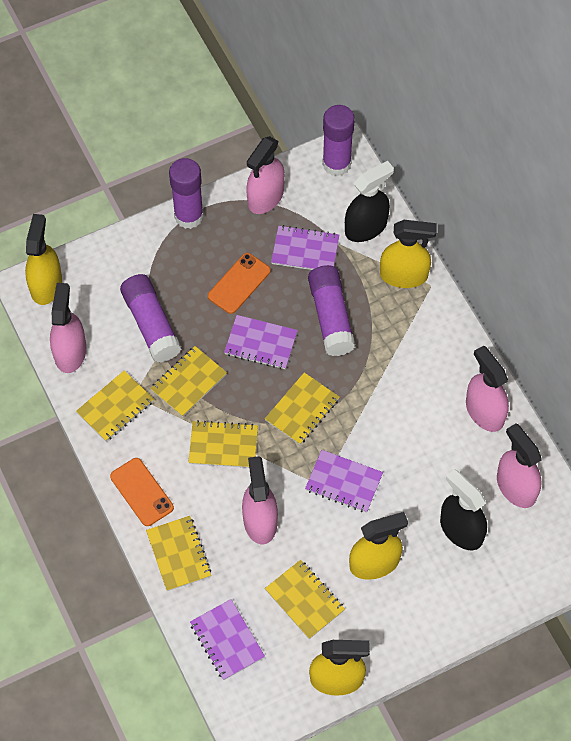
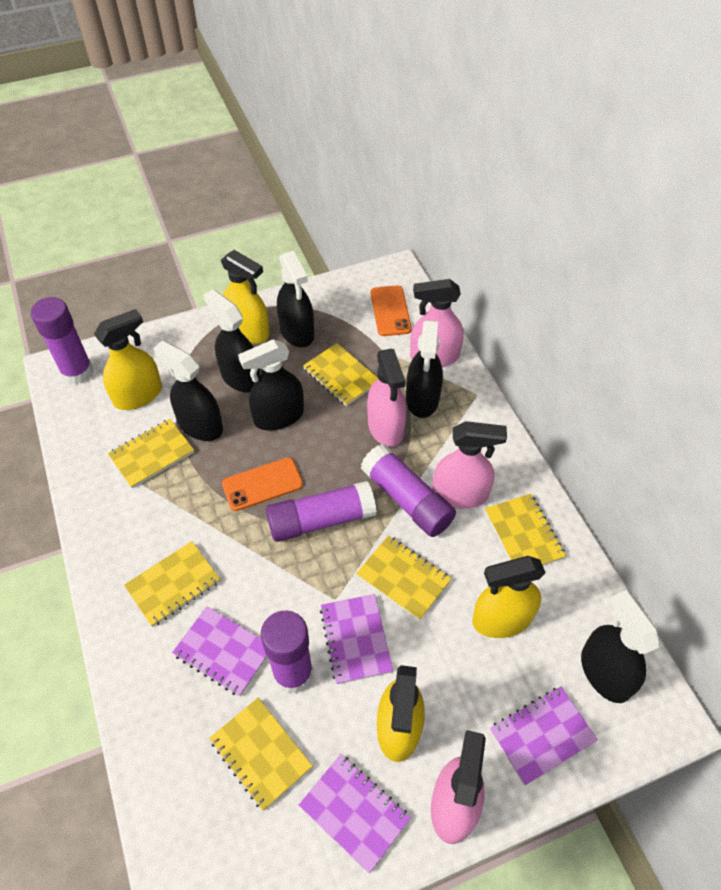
black spray bottle: 2 -> 6
pink spray bottle: 5 -> 4

